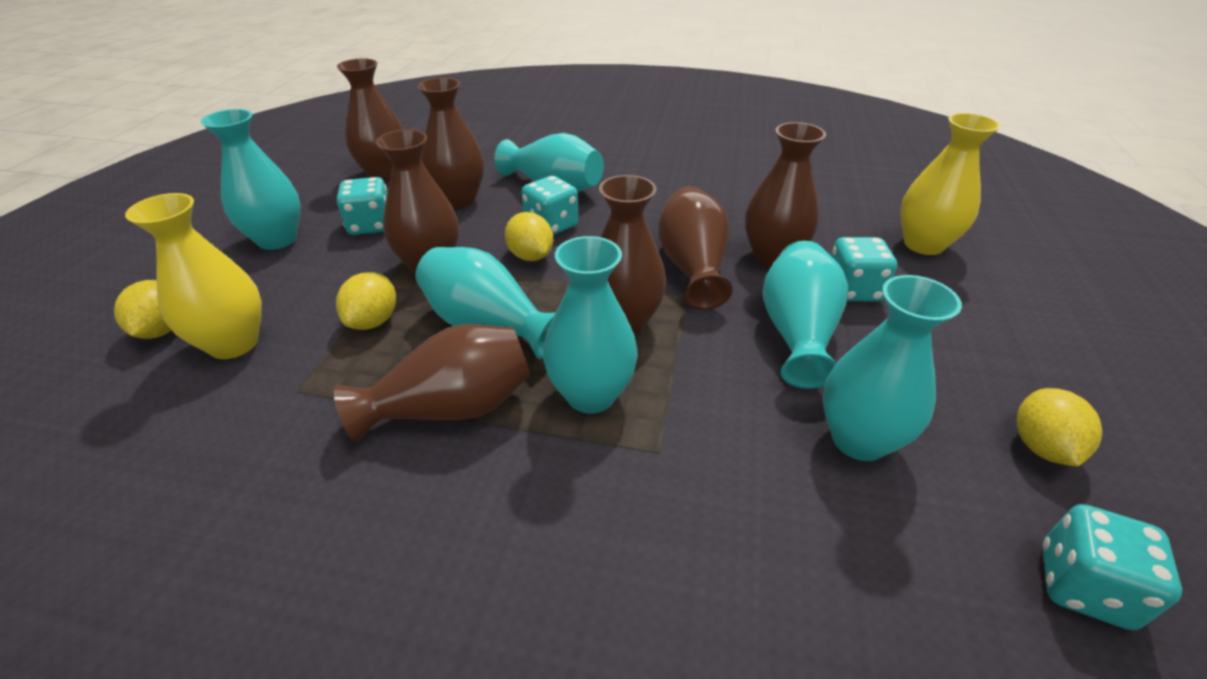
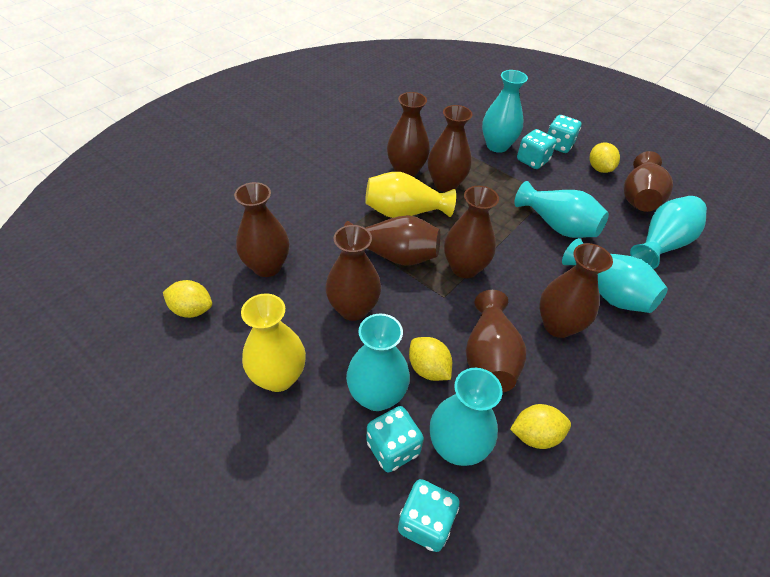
brown vase: 7 -> 9

